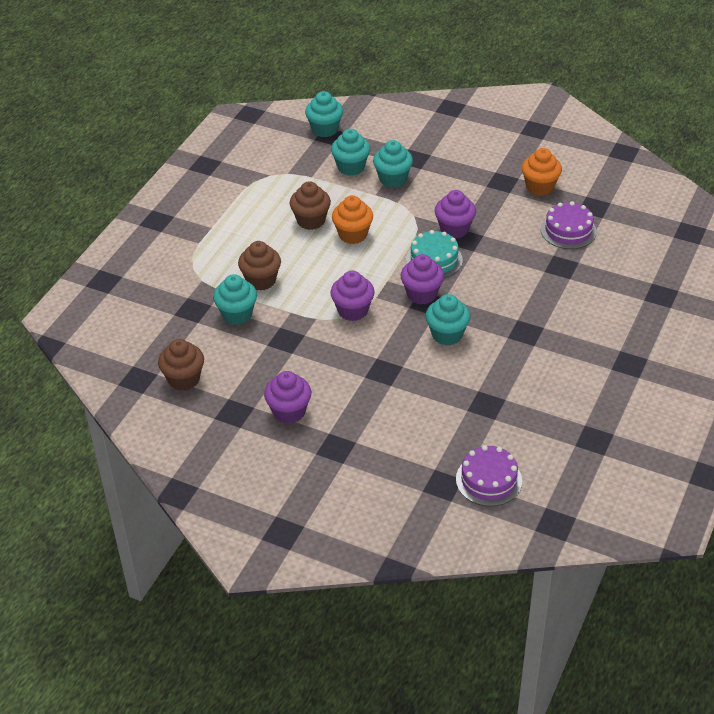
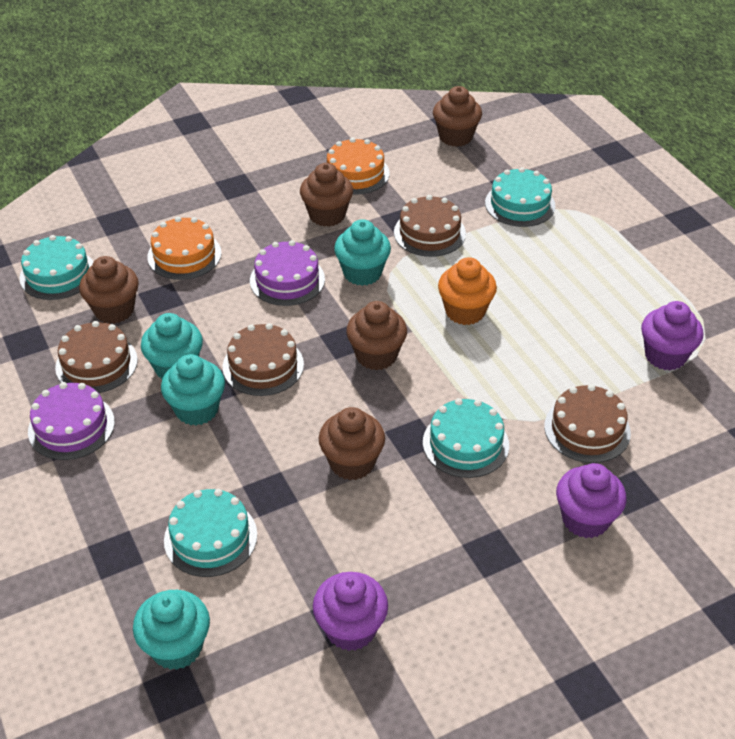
brown cake: 0 -> 4
brown cupcake: 3 -> 5
orange cake: 0 -> 2
orange cupcake: 2 -> 1
purple cupcake: 4 -> 3
turquoise cake: 1 -> 4
turquoise cupcake: 5 -> 4

